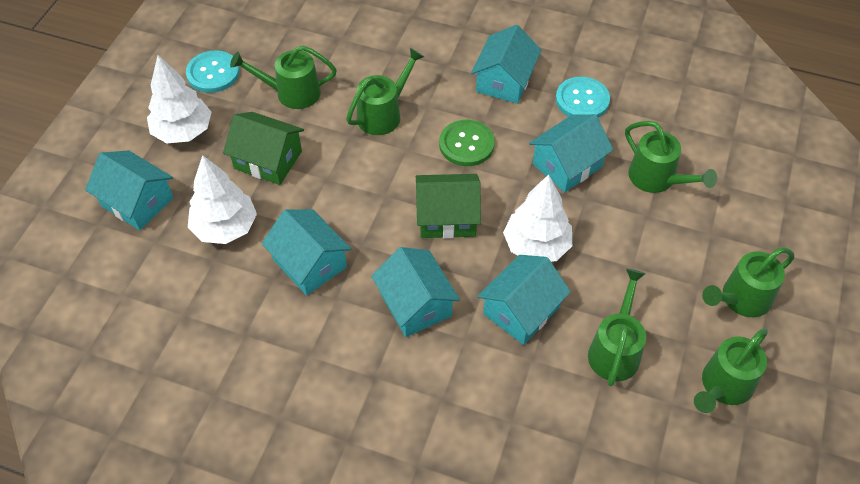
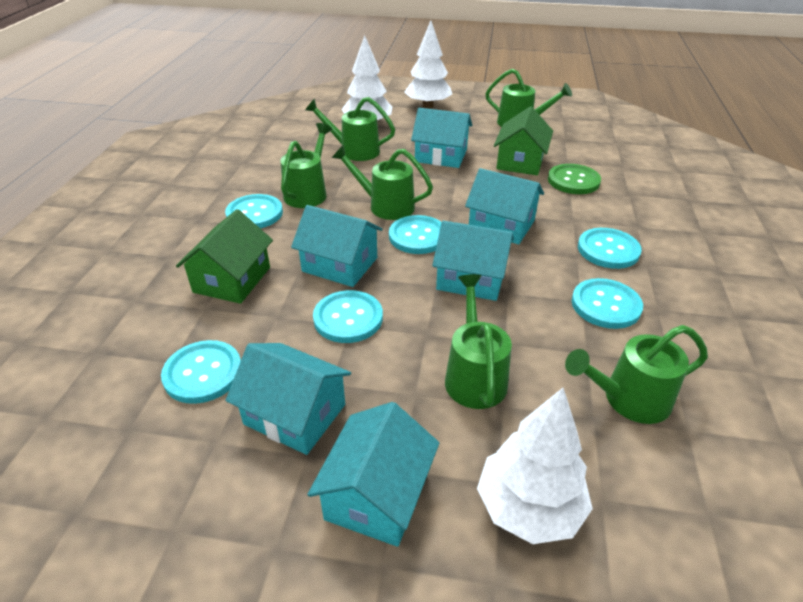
turquoise button: 2 -> 6

